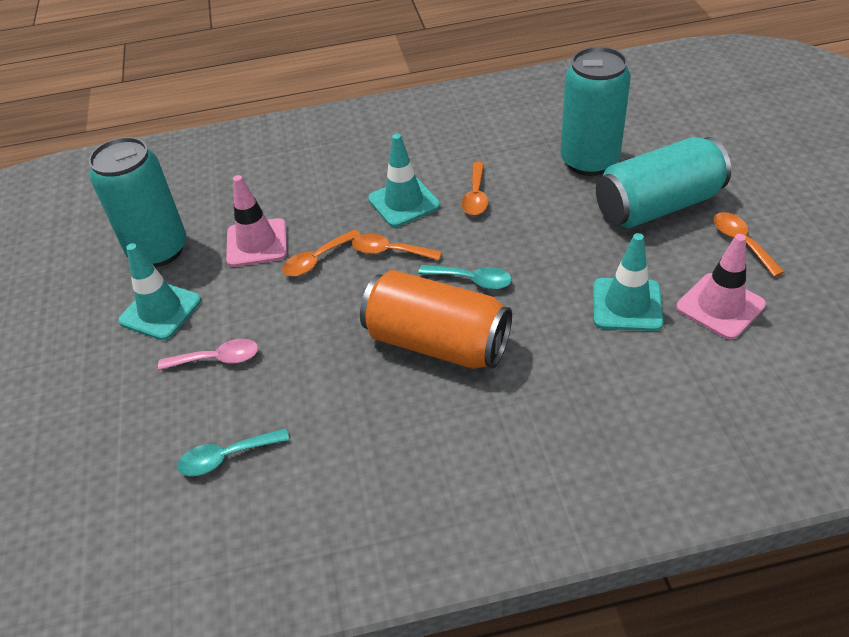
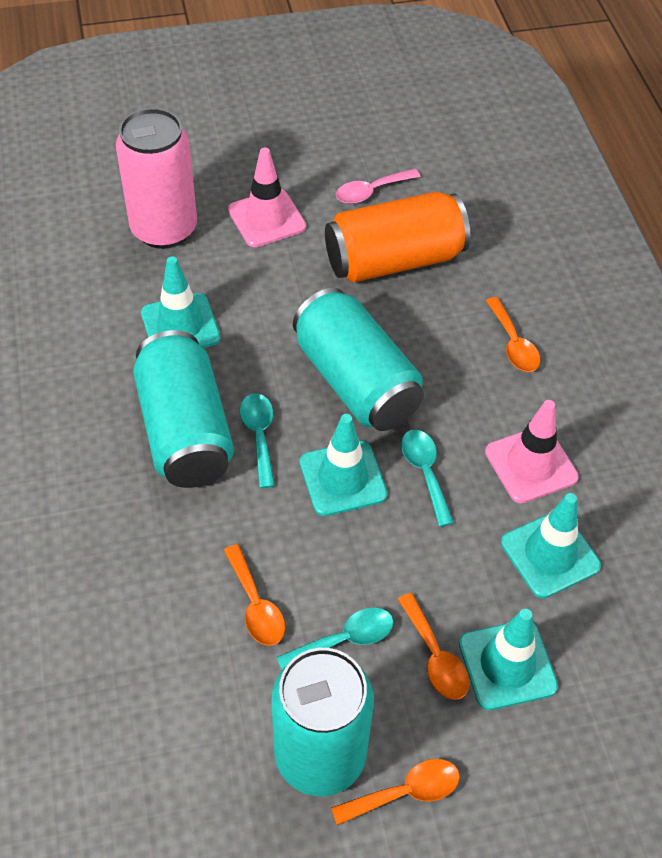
pink can: 0 -> 1
turquoise spoon: 2 -> 3
turquoise traffic cone: 3 -> 4

